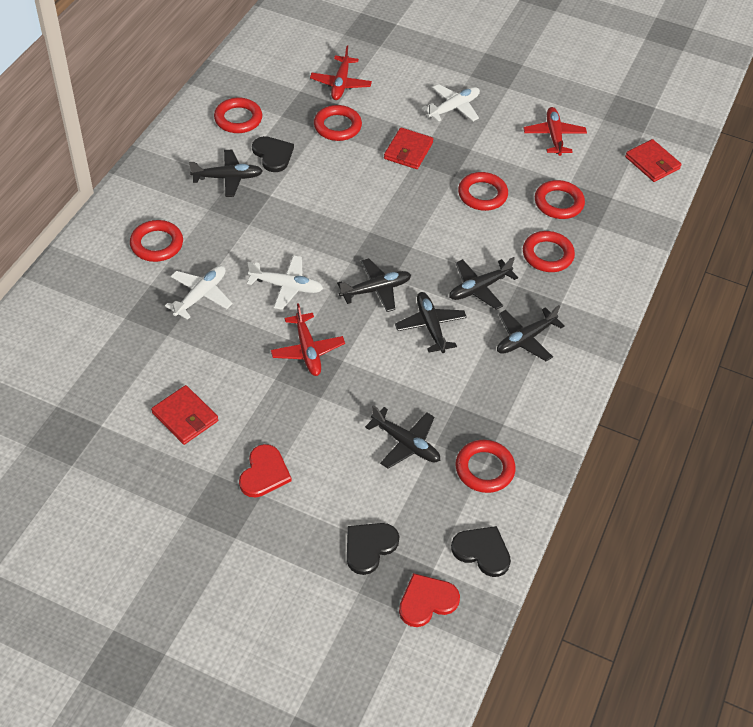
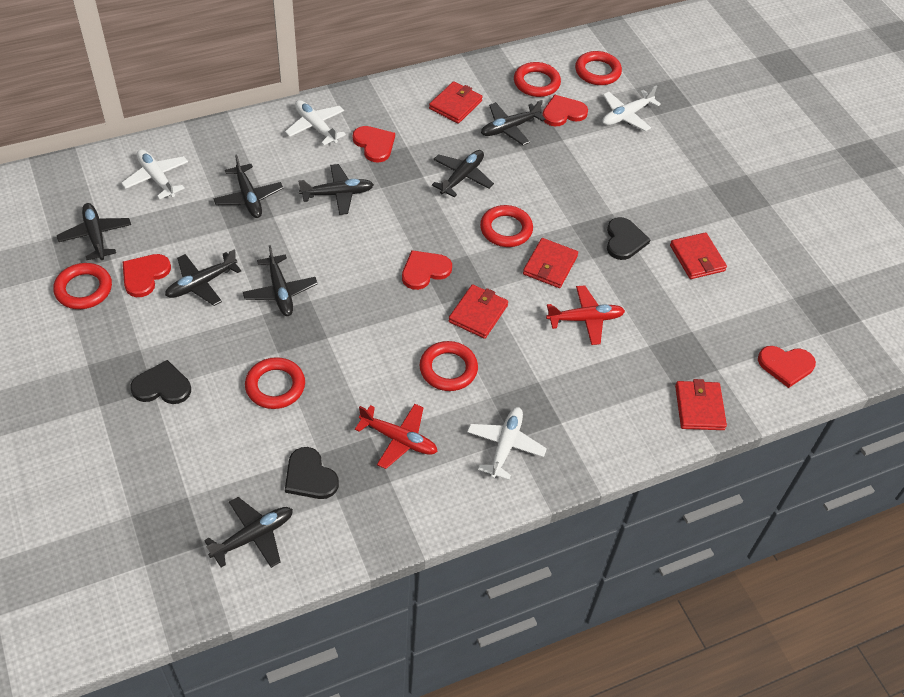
black plane: 6 -> 8
red heart: 2 -> 5
red plane: 3 -> 2
red ring: 7 -> 6
red wallet: 3 -> 5
white plane: 3 -> 4

